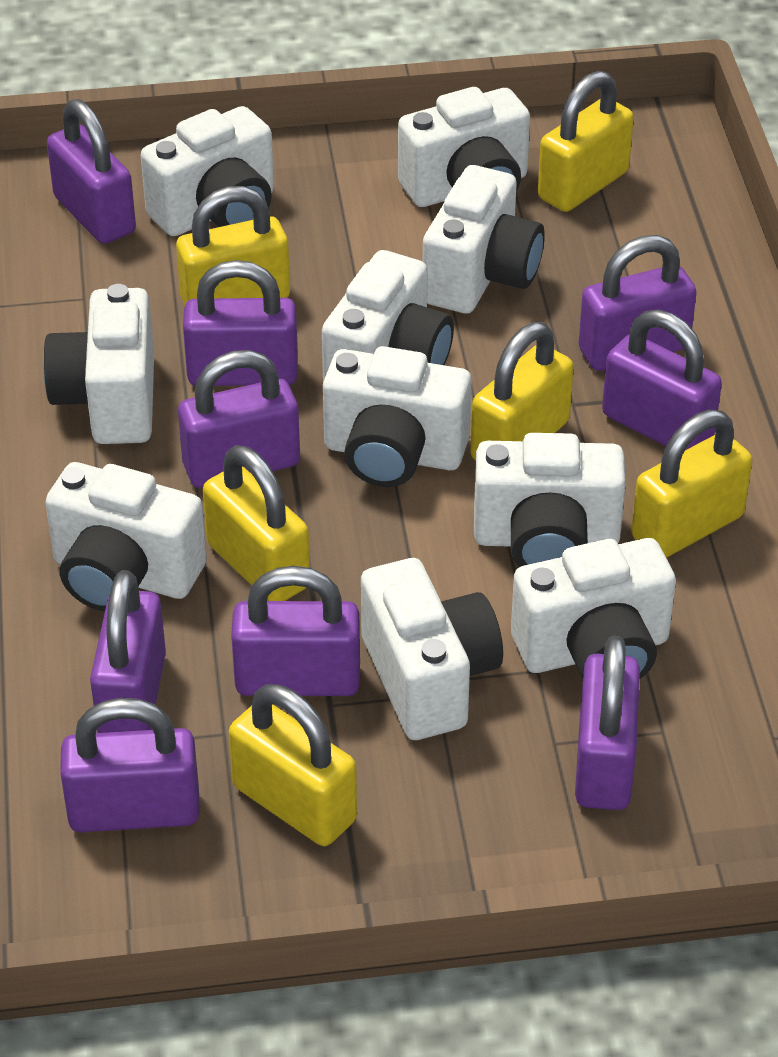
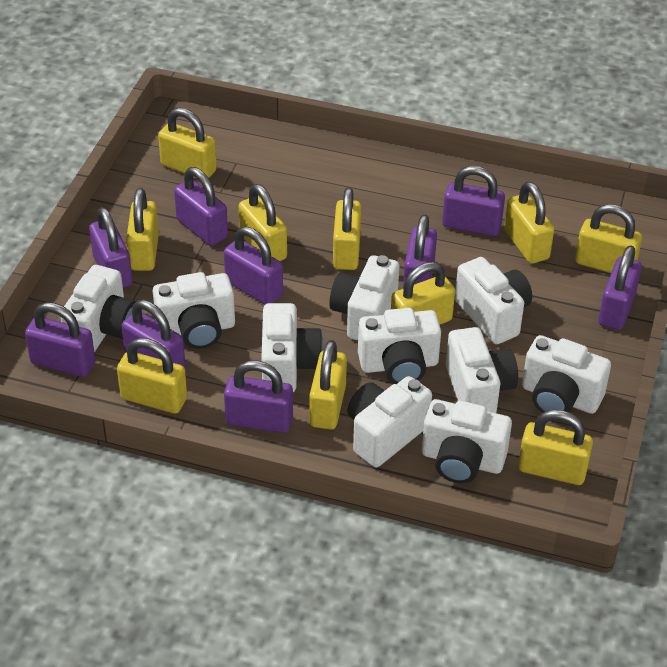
yellow padlock: 6 -> 10

